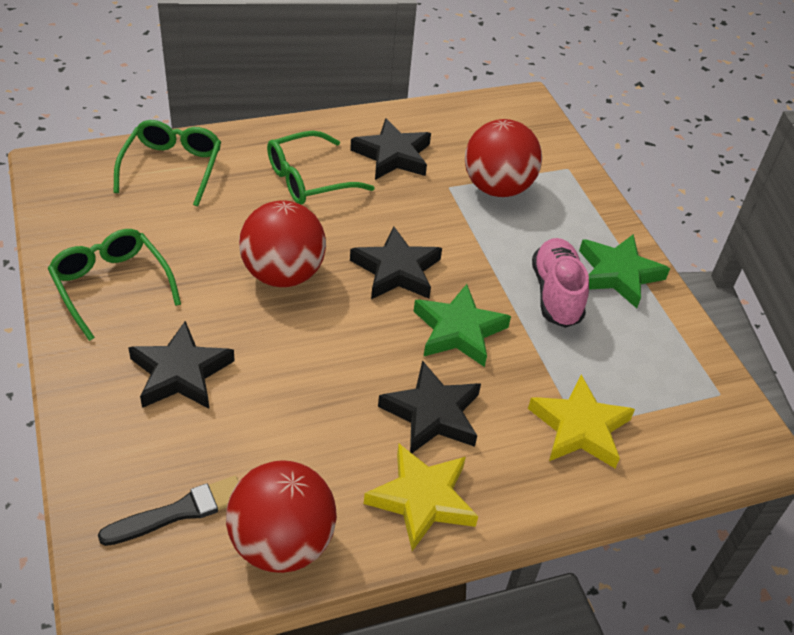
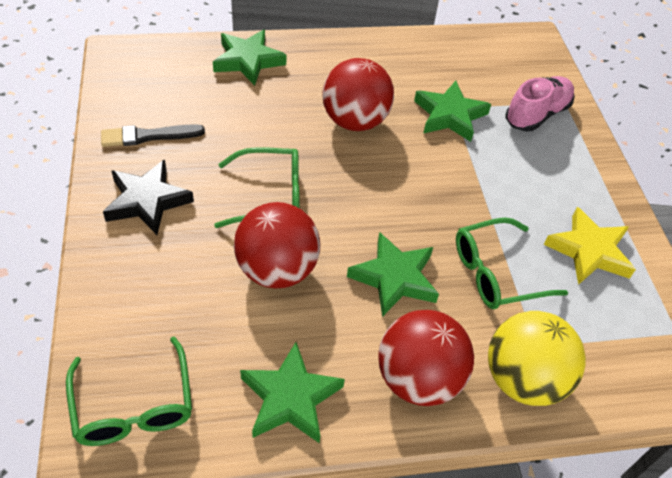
black star: 4 -> 1
green star: 2 -> 4
yellow ball: 0 -> 1
yellow star: 2 -> 1

